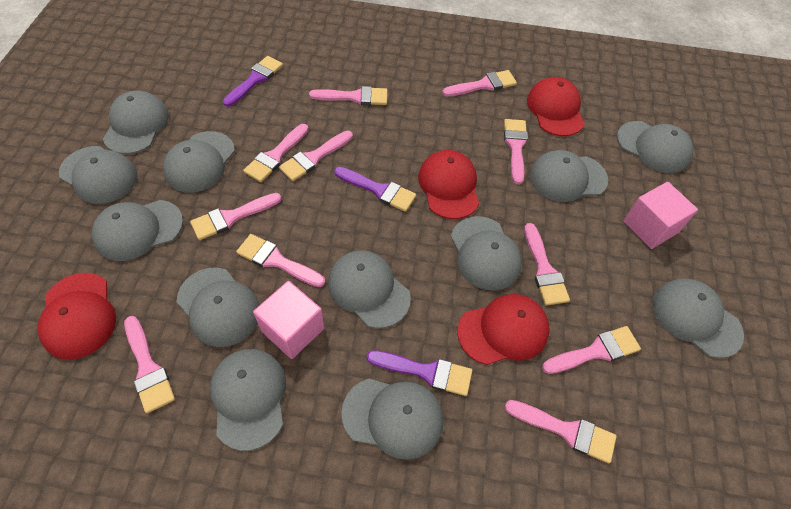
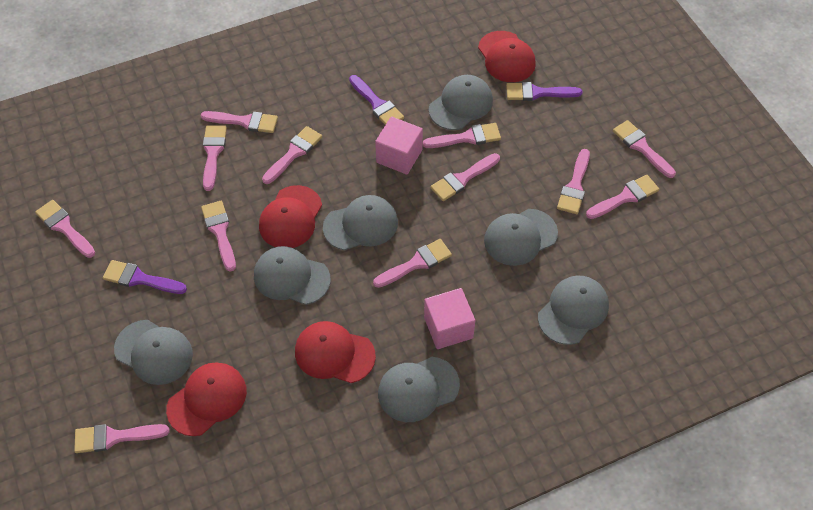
grey cap: 12 -> 7
pink brush: 11 -> 12

